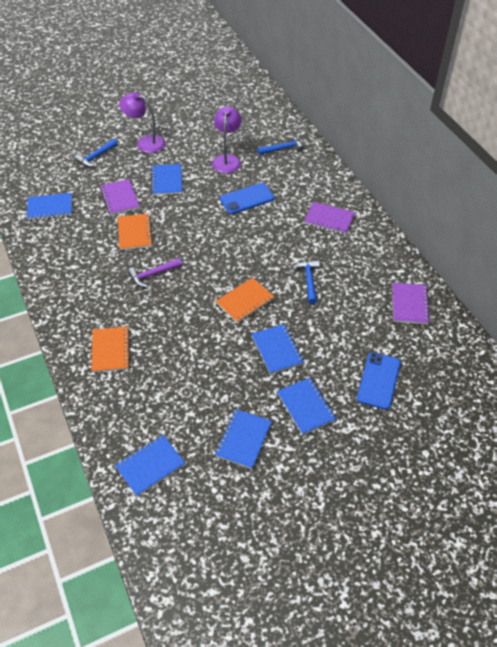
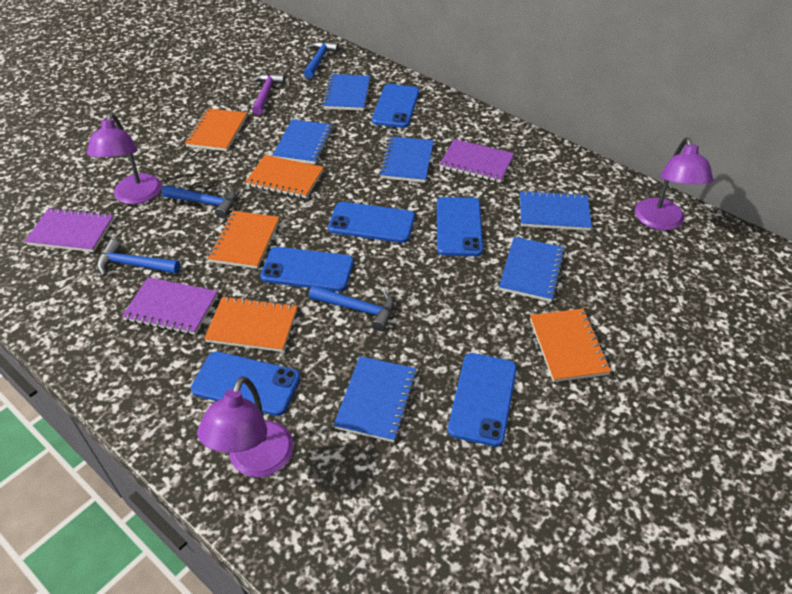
blue hammer: 3 -> 4
blue phone: 2 -> 6
orange notebook: 3 -> 5
purple lamp: 2 -> 3

